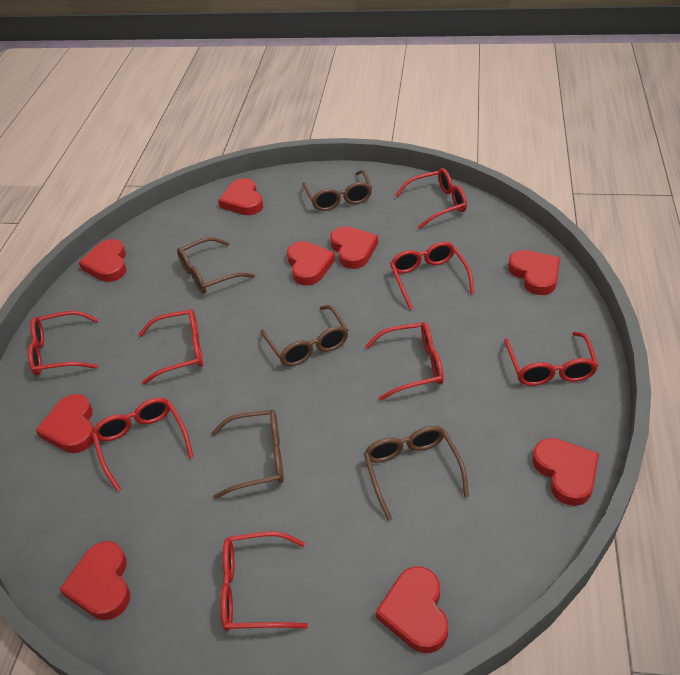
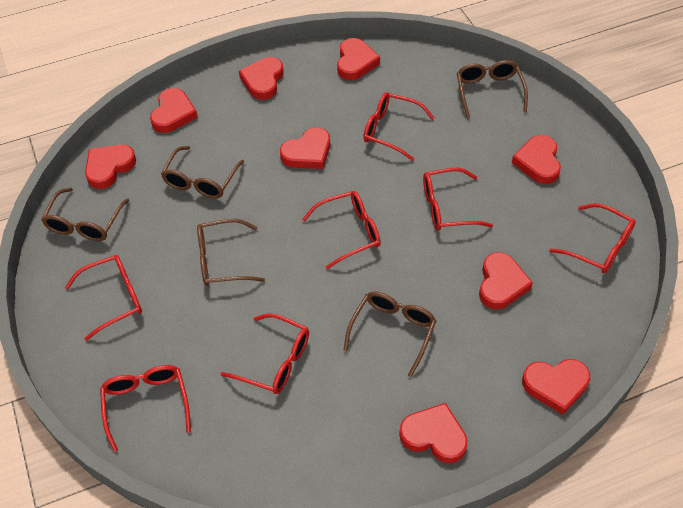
red glasses: 8 -> 7

